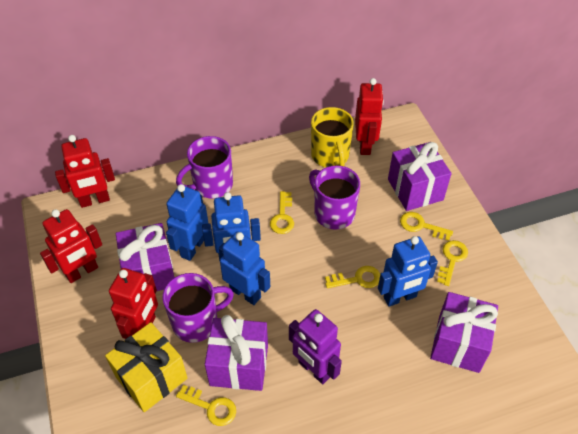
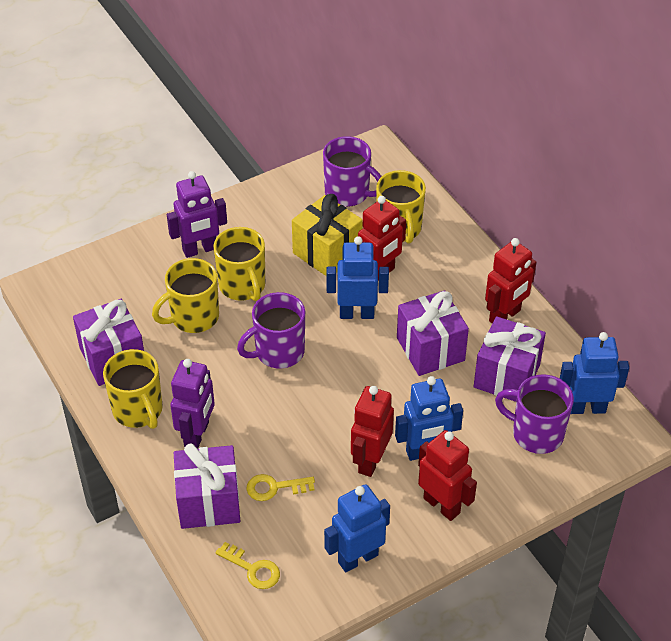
purple robot: 1 -> 2
yellow key: 5 -> 2
yellow mug: 1 -> 4

